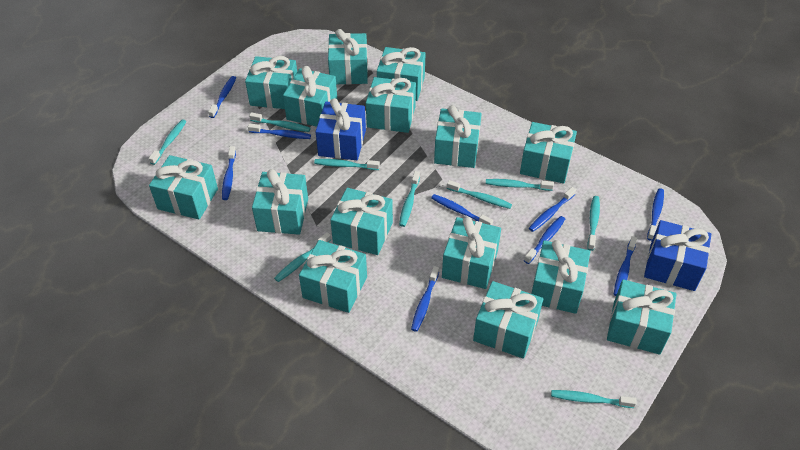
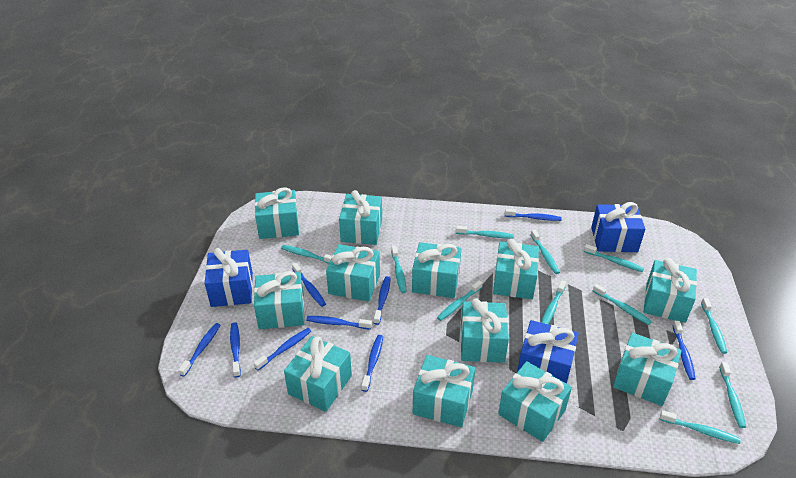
blue gift: 2 -> 3
turquoise gift: 15 -> 12
turquoise toothbrush: 9 -> 11

